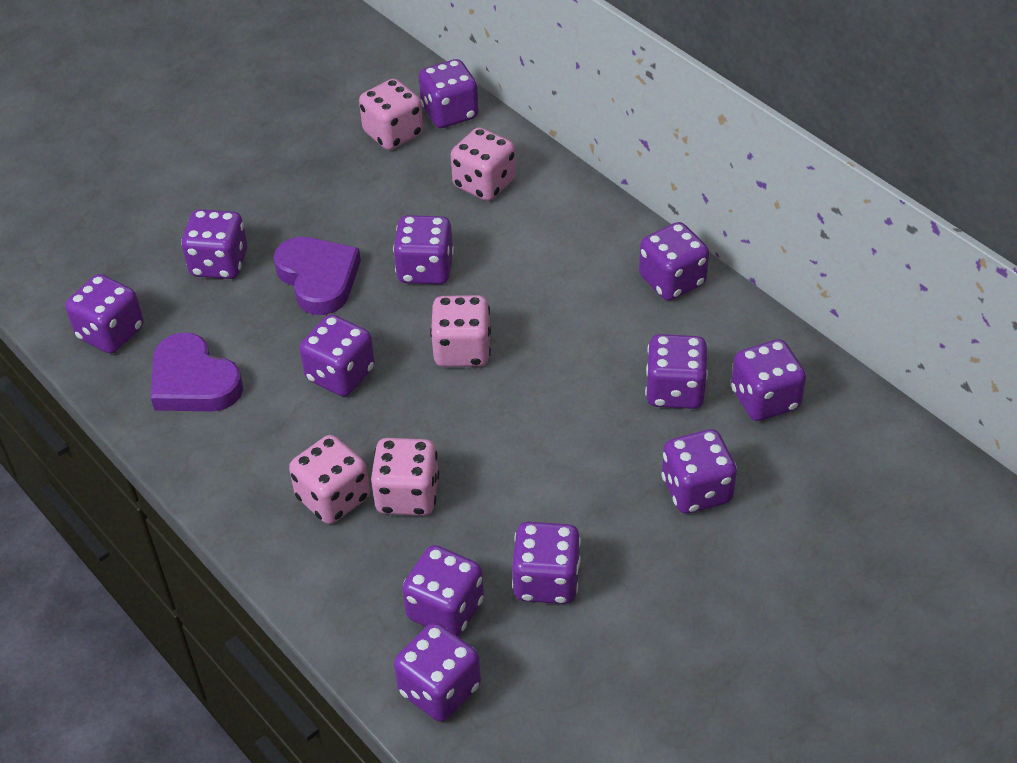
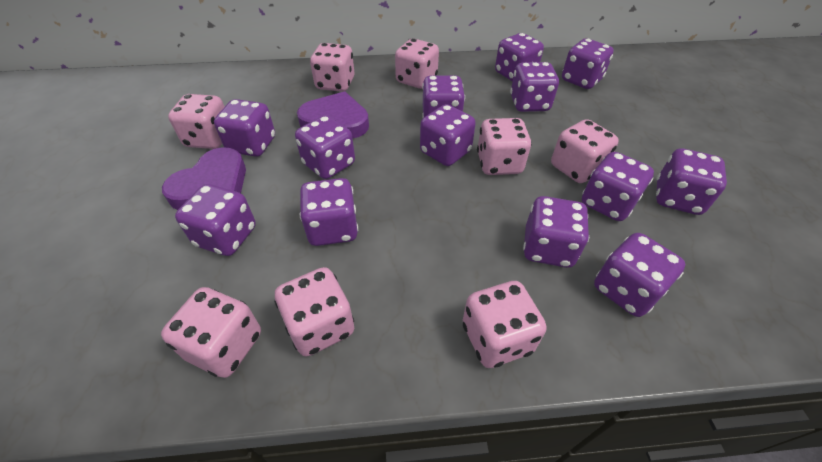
pink dice: 5 -> 8
purple dice: 12 -> 13

